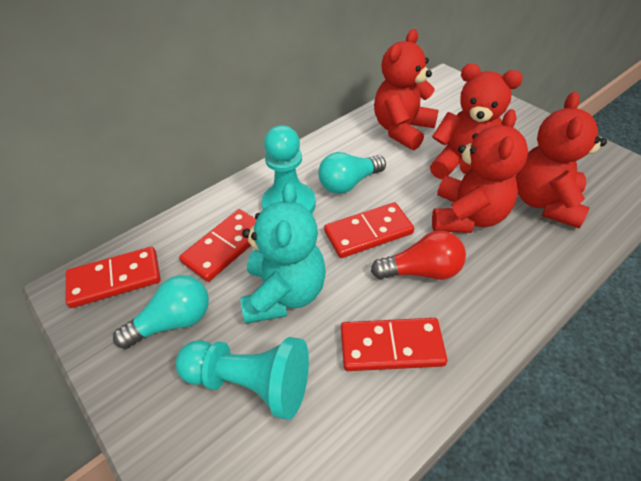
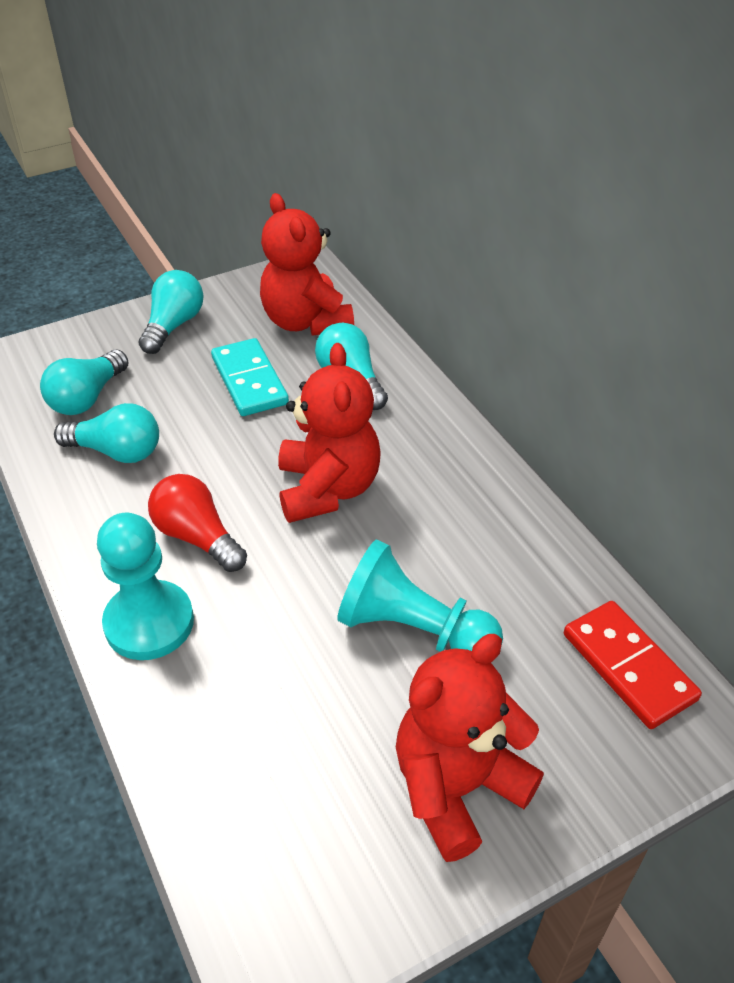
red domino: 4 -> 1
red teddy bear: 4 -> 3
turquoise domino: 0 -> 1
turquoise light bulb: 2 -> 4
turquoise teddy bear: 1 -> 0

